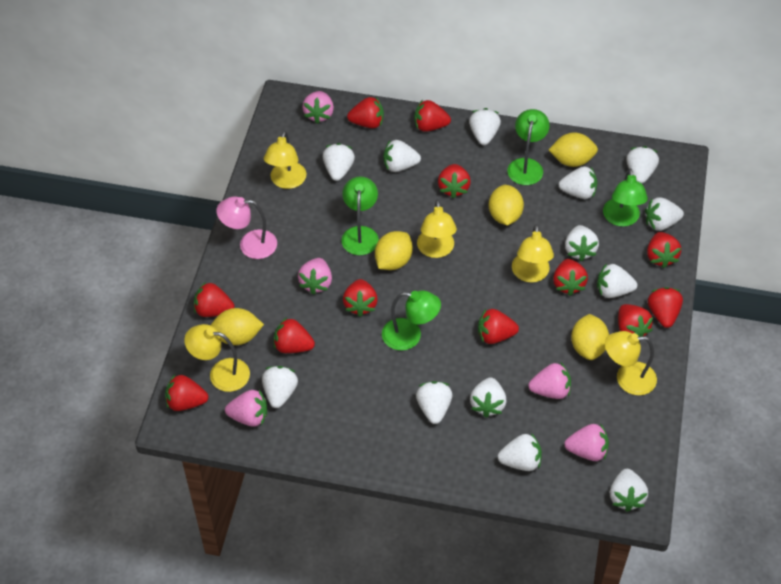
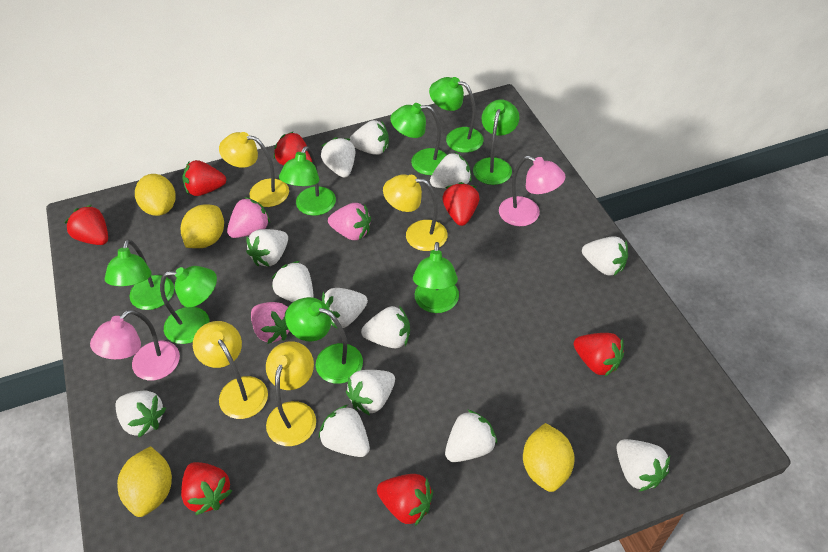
green lamp: 4 -> 8
pink lamp: 1 -> 2
pink strawberry: 5 -> 3
red strawberry: 12 -> 7
yellow lamp: 5 -> 4
yellow lemon: 5 -> 4

